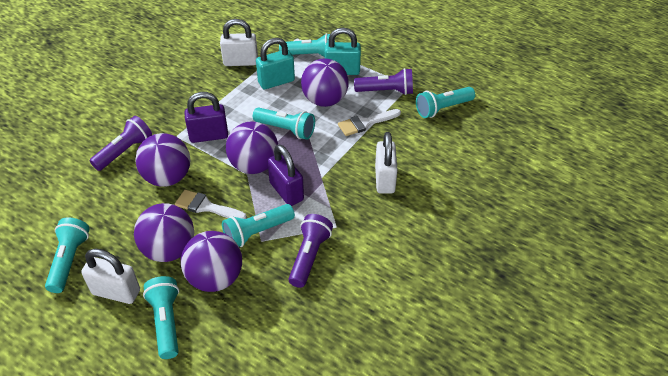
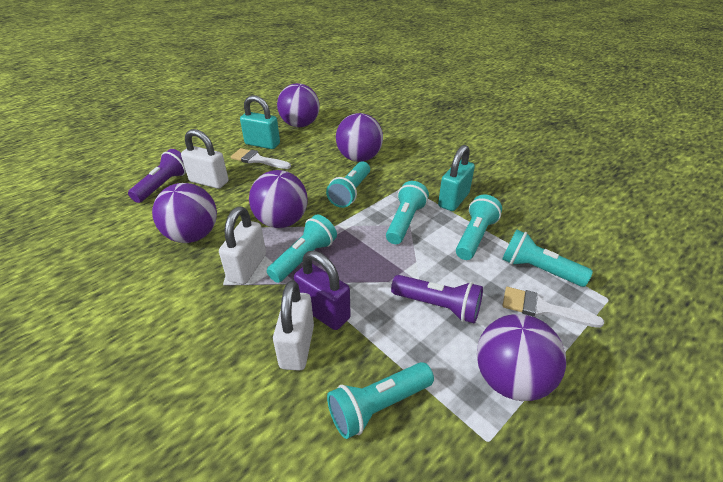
purple flashlight: 3 -> 2
purple padlock: 2 -> 1

